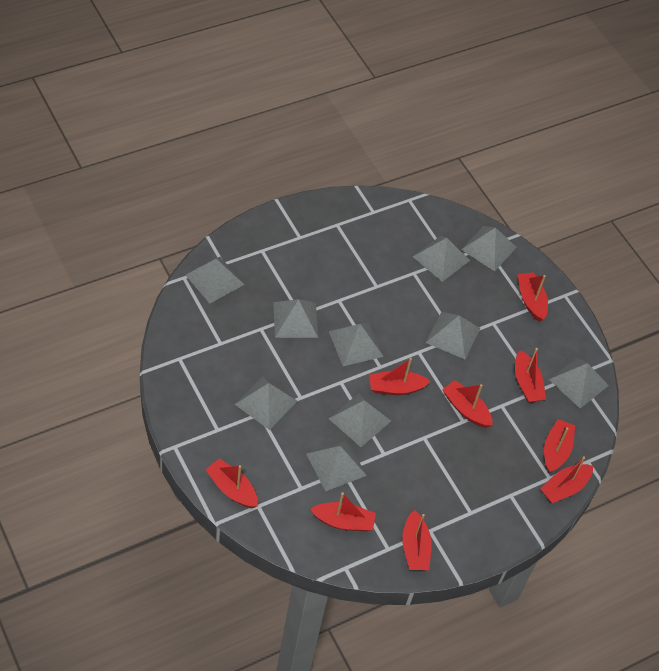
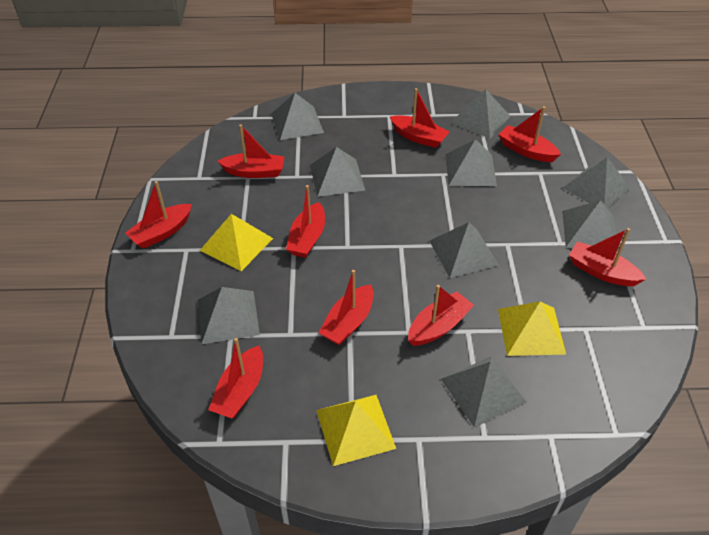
grey pyramid: 10 -> 9
yellow pyramid: 0 -> 3

